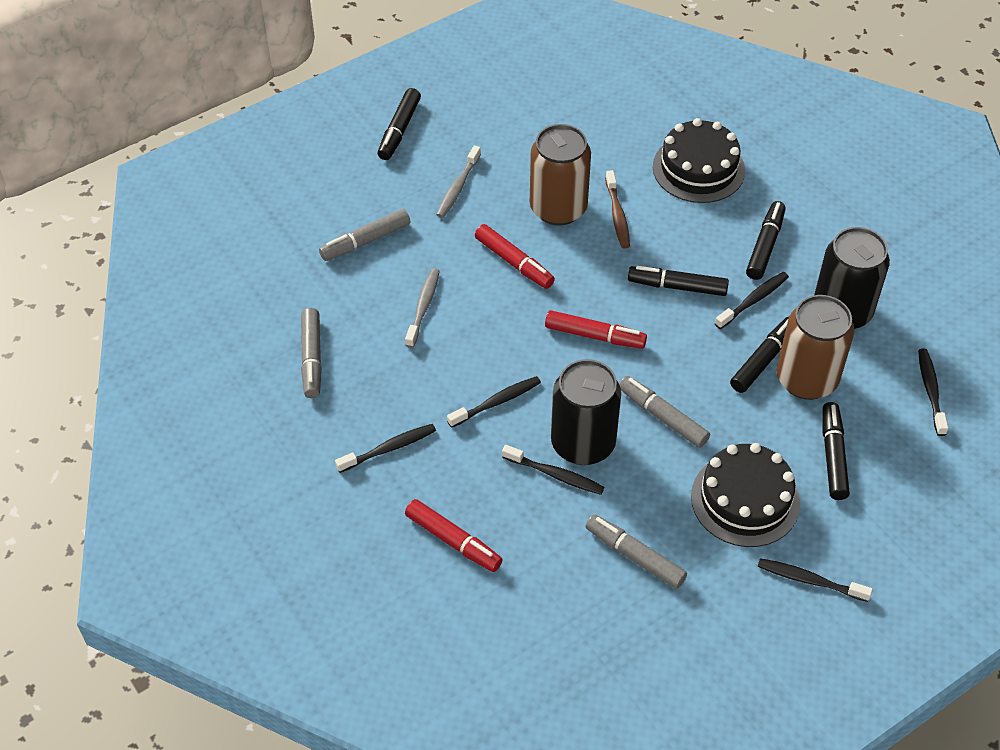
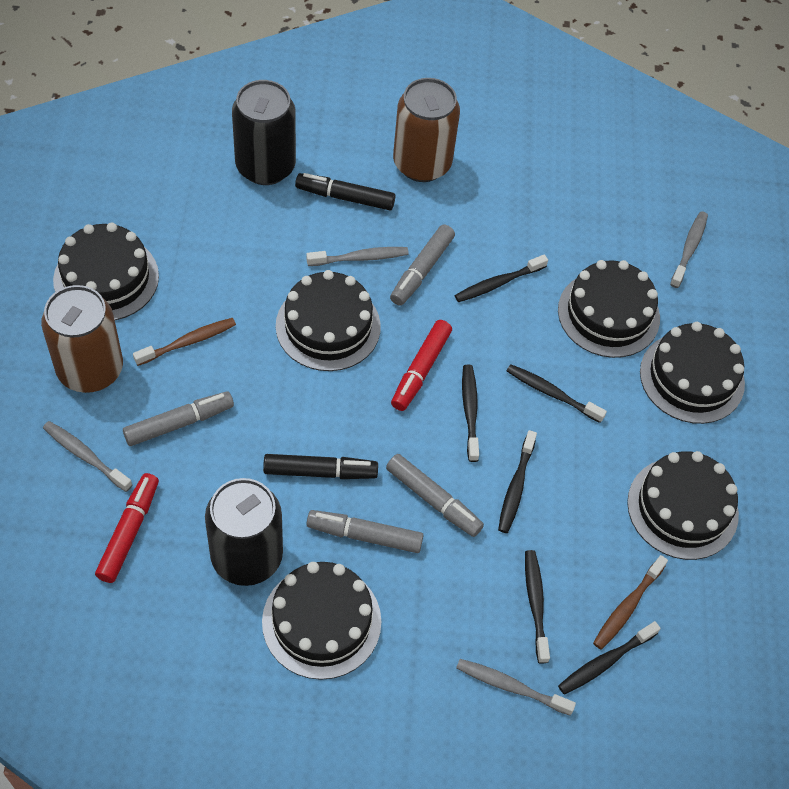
black cake: 2 -> 6
black marker: 5 -> 2
brown toothbrush: 1 -> 2
grey toothbrush: 2 -> 4
red marker: 3 -> 2

